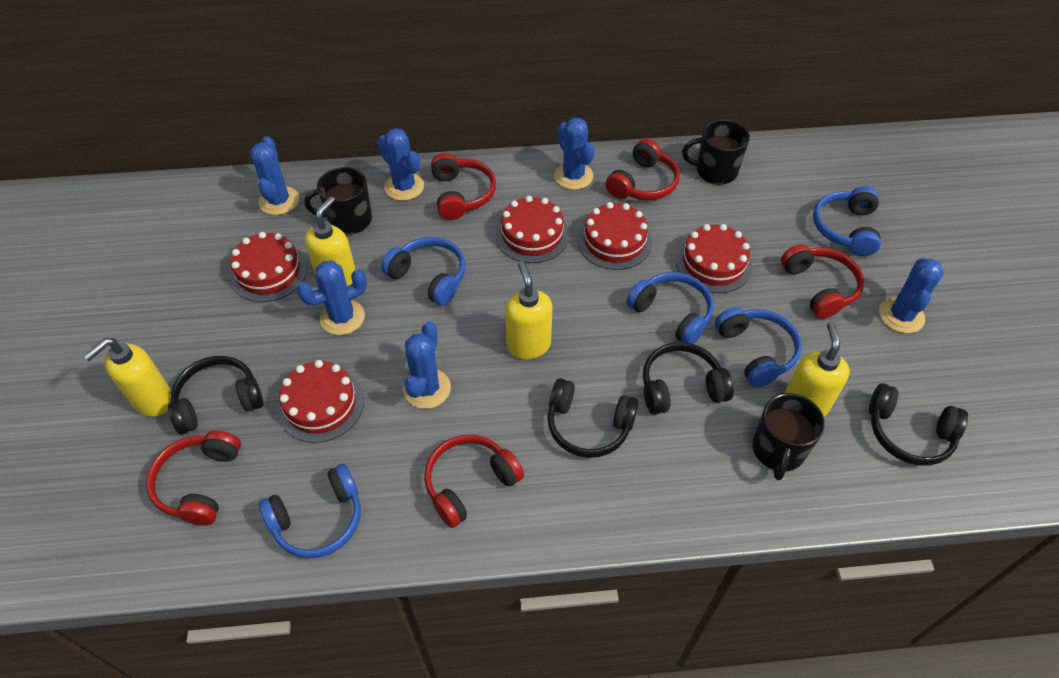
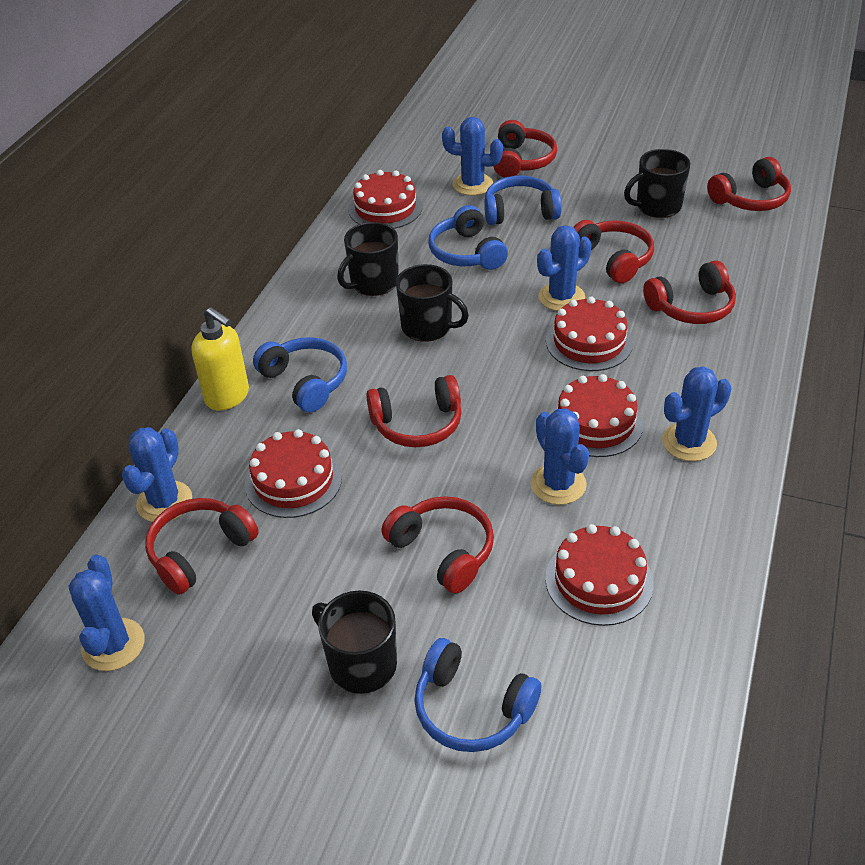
black headphones: 4 -> 0
black mug: 3 -> 4
blue headphones: 5 -> 4
red headphones: 5 -> 7
yellow soap dispenser: 4 -> 1

